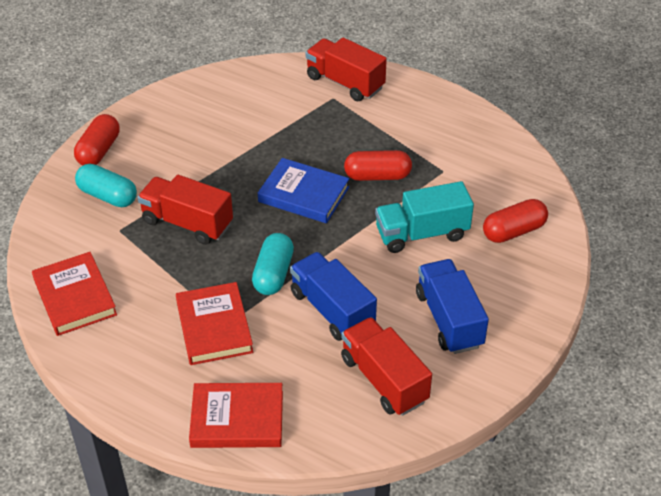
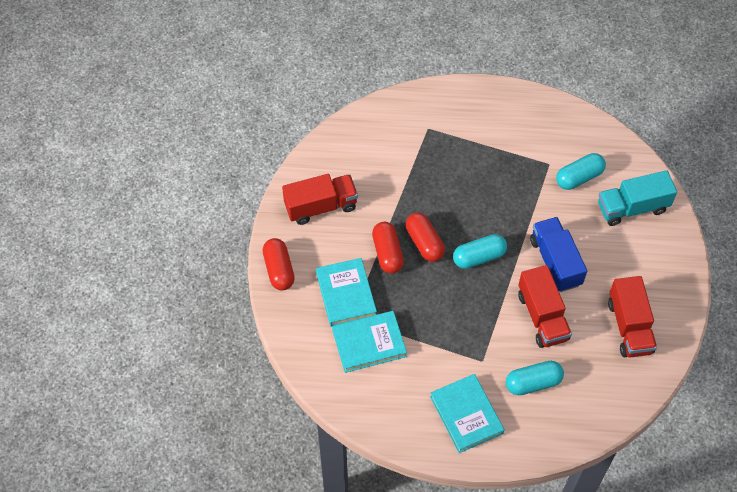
blue book: 1 -> 0
blue truck: 2 -> 1
red book: 3 -> 0
turquoise book: 0 -> 3
turquoise capsule: 2 -> 3

